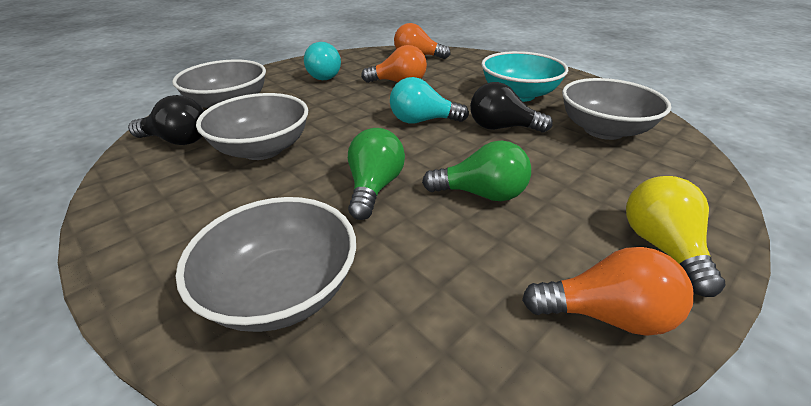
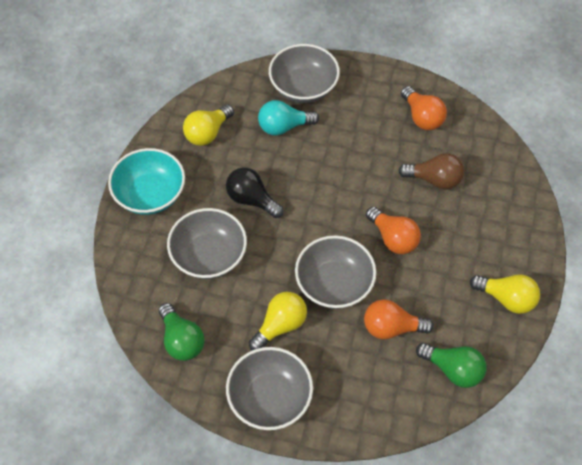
black light bulb: 2 -> 1
brown light bulb: 0 -> 1
turquoise light bulb: 2 -> 1
yellow light bulb: 1 -> 3

